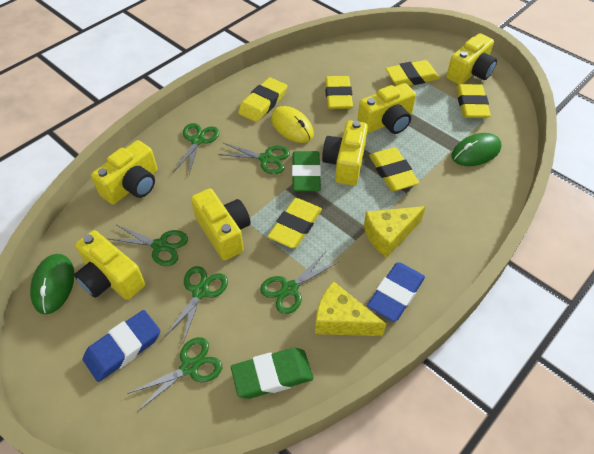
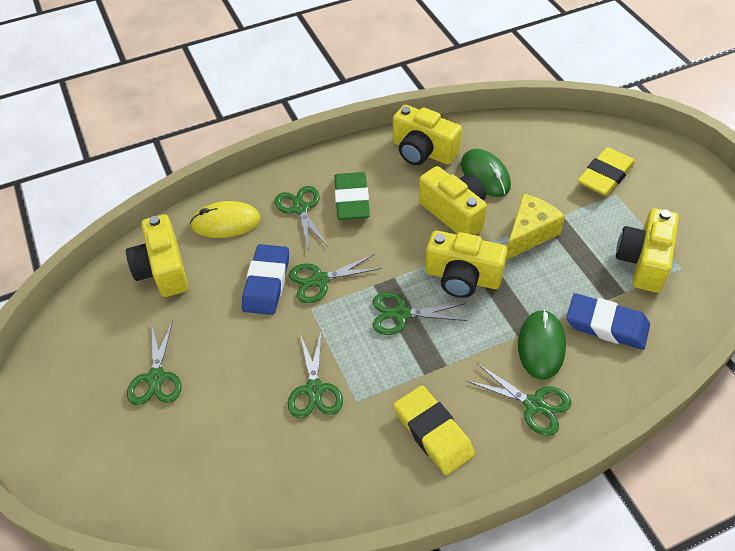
green eraser: 2 -> 1
yellow camera: 6 -> 5
yellow cheese: 2 -> 1
yellow eraser: 6 -> 2

